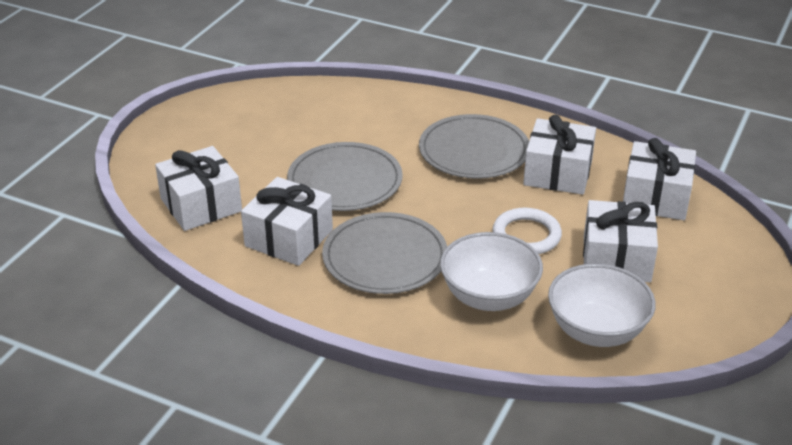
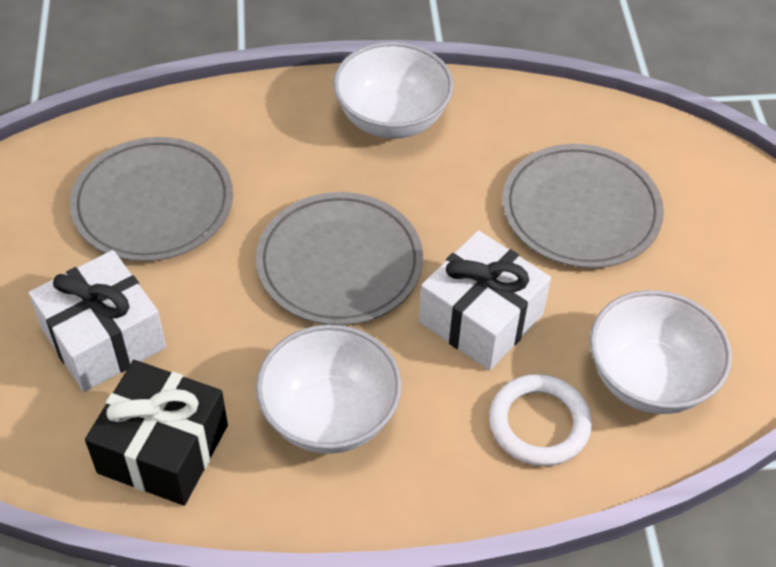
black gift: 0 -> 1
white bowl: 2 -> 3
white gift: 5 -> 2

